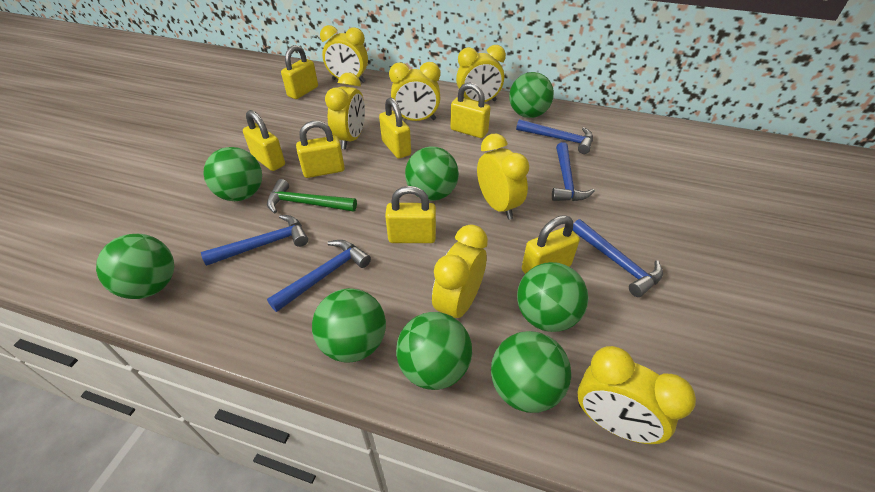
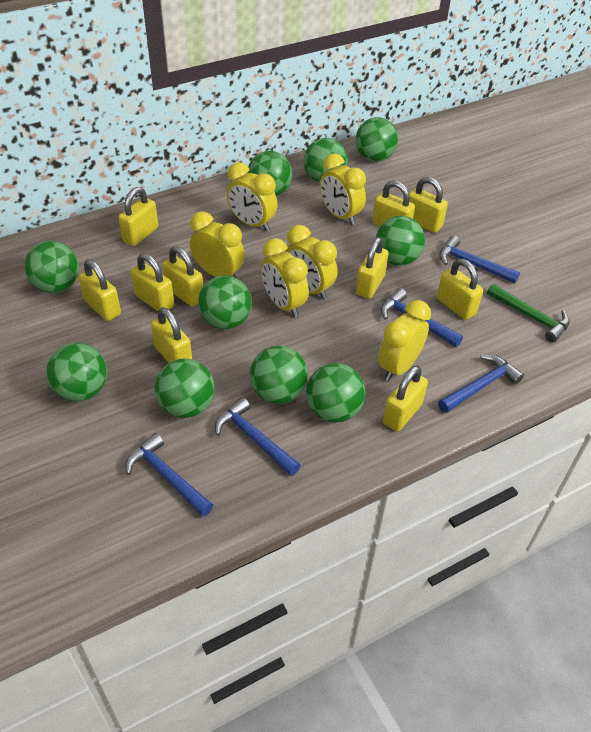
green ball: 8 -> 10
yellow clock: 7 -> 6
yellow padlock: 7 -> 10

